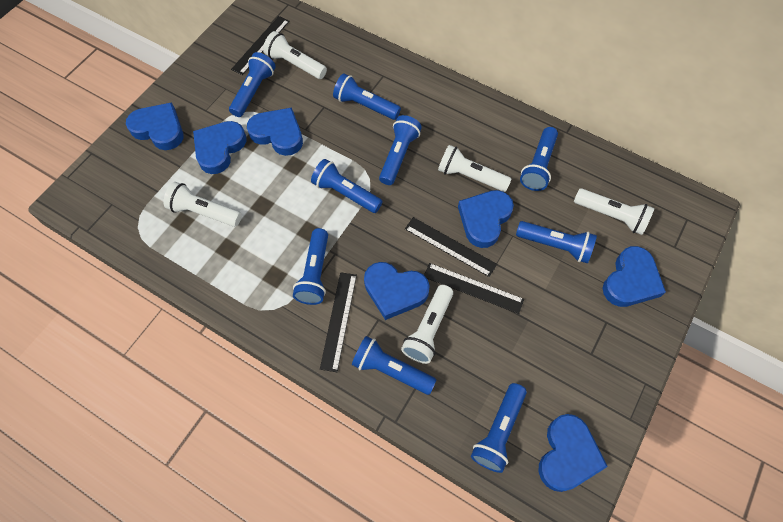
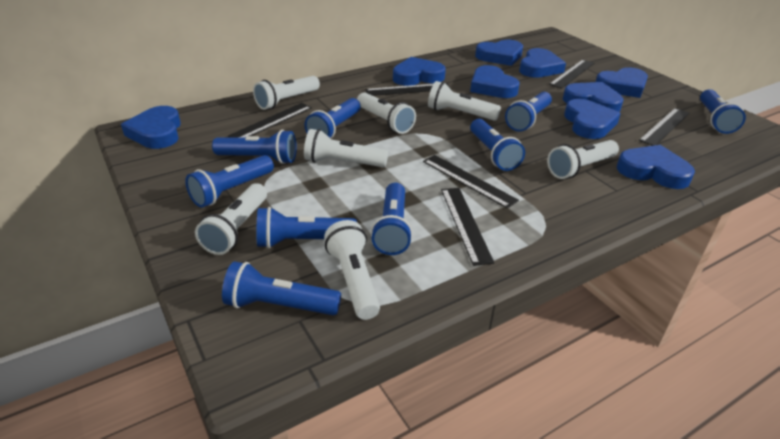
black ruler: 4 -> 6
blue heart: 7 -> 9
white flashlight: 5 -> 7

